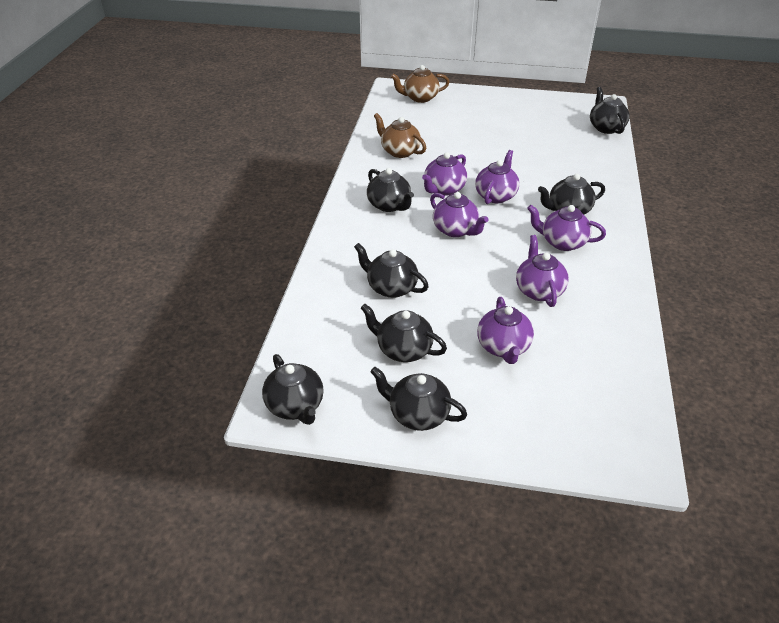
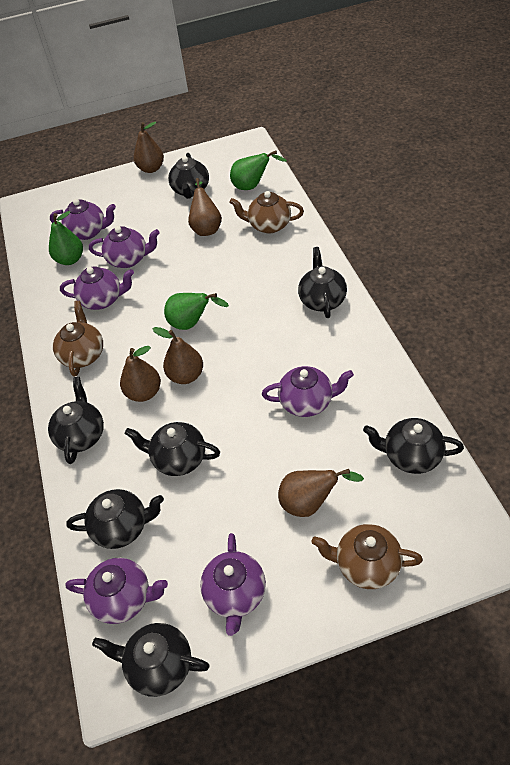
brown pear: 0 -> 5
brown teapot: 2 -> 3
green pear: 0 -> 3

